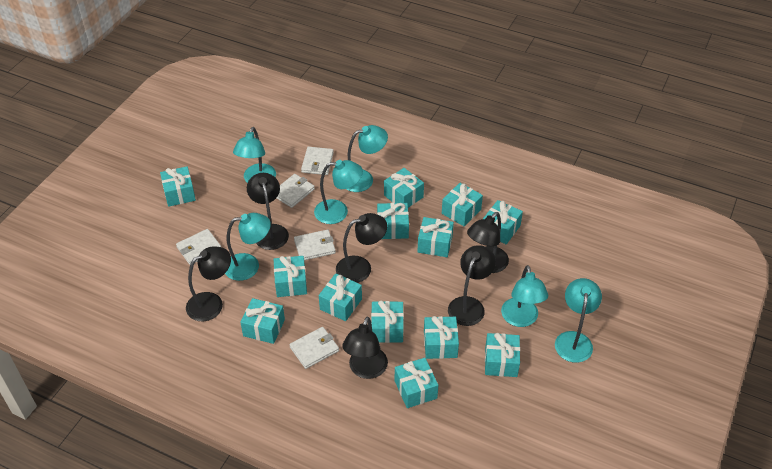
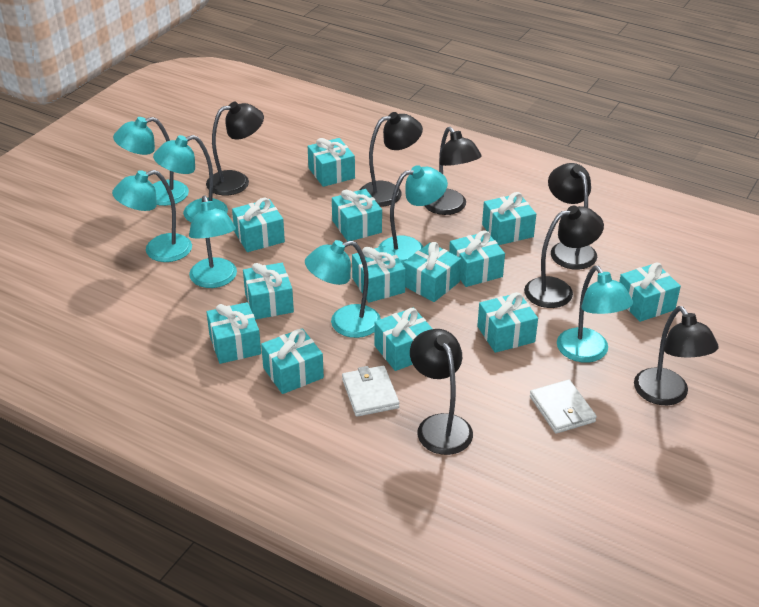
black lamp: 6 -> 7
turquoise lamp: 6 -> 7
white wallet: 5 -> 2

